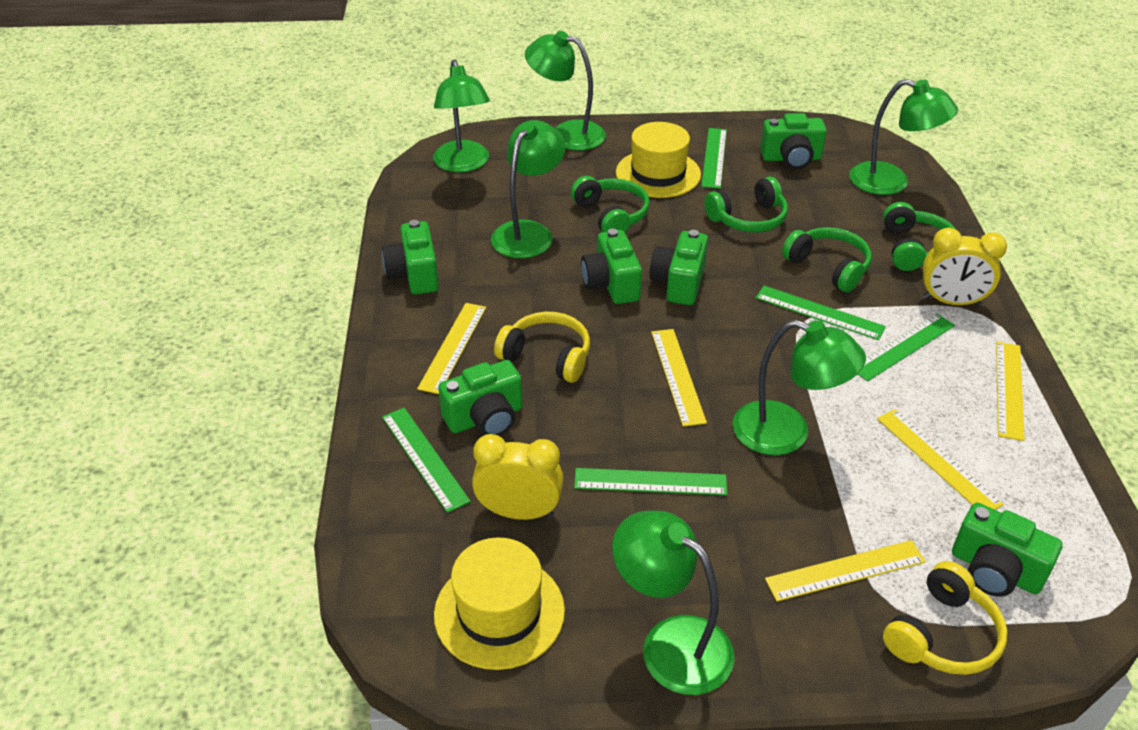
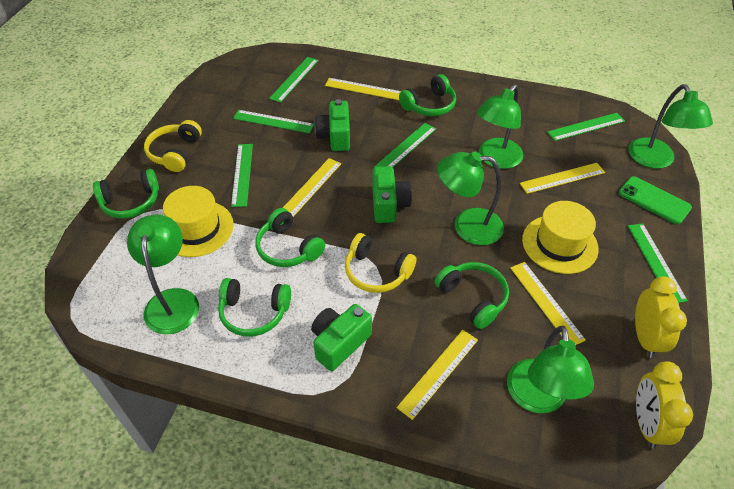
green camera: 6 -> 3
green headphones: 4 -> 5
green lamp: 6 -> 5
green phone: 0 -> 1
green ruler: 5 -> 6

